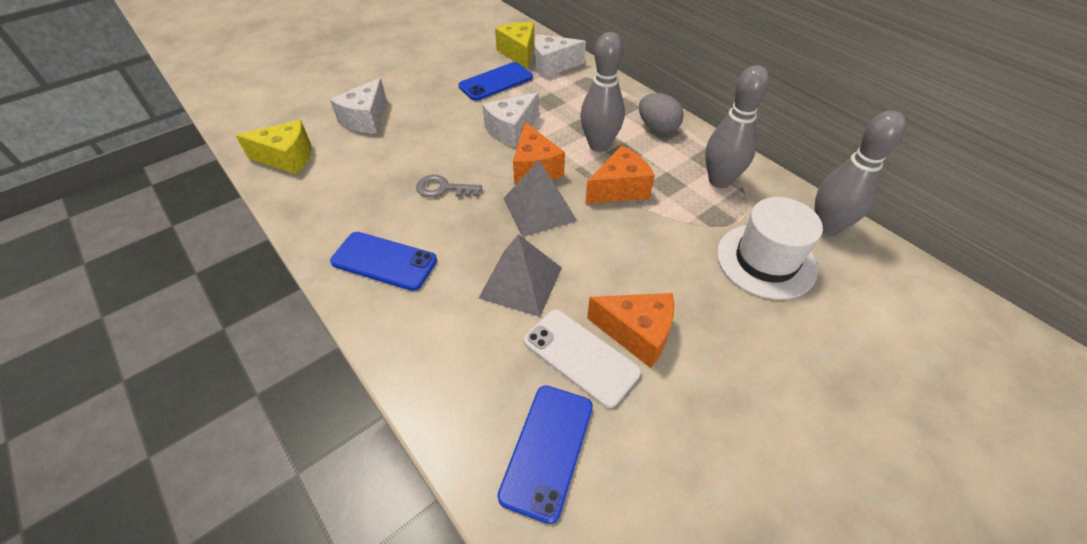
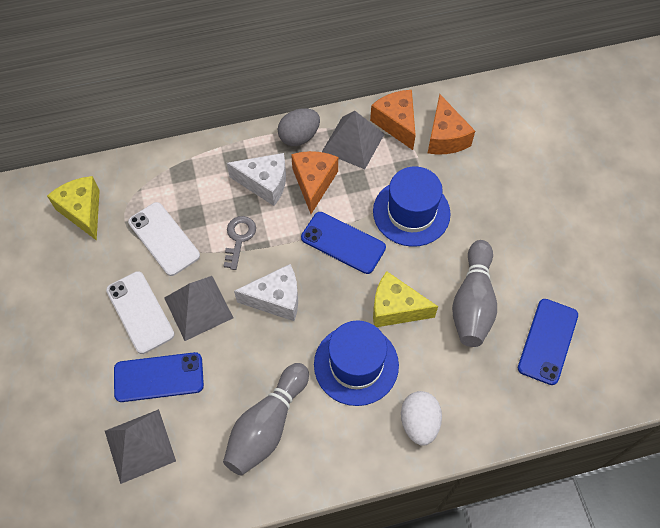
blue hat: 0 -> 2
grey bowling pin: 3 -> 2
grey pyramid: 2 -> 3
white cheese: 3 -> 2
white egg: 0 -> 1
white hat: 1 -> 0
white phone: 1 -> 2

